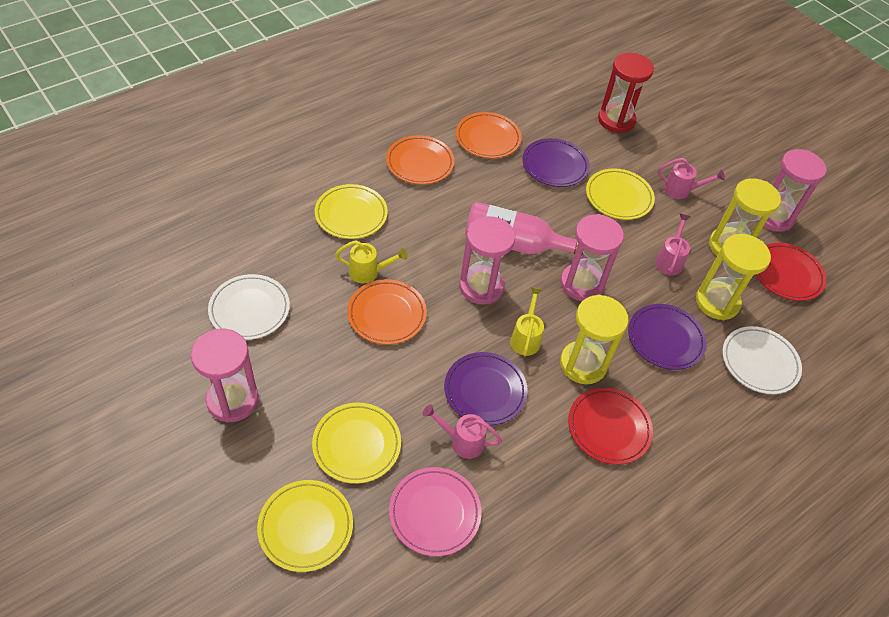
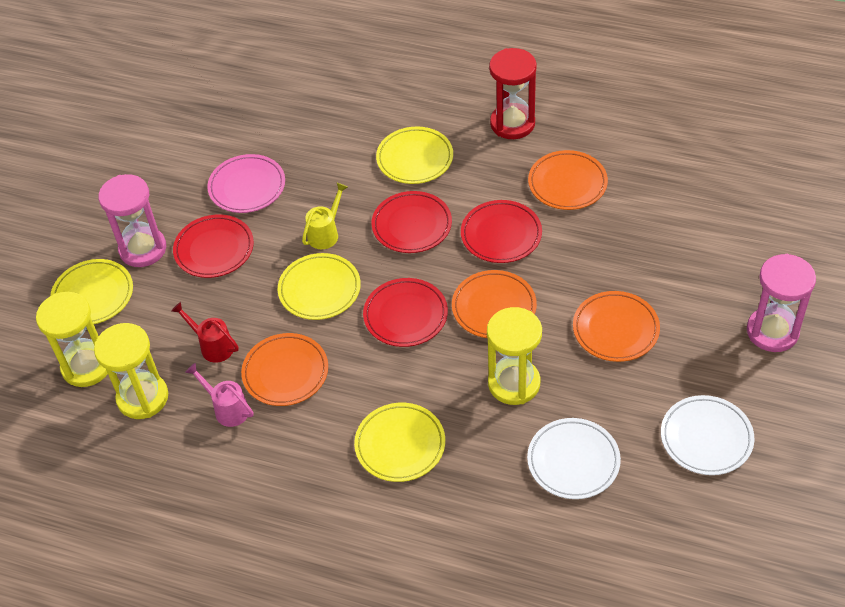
orange plate: 3 -> 4
pink bottle: 1 -> 0
pink hourglass: 4 -> 2
pink watering can: 3 -> 1
purple plate: 3 -> 0
red plate: 2 -> 4
red watering can: 0 -> 1
yellow watering can: 2 -> 1

